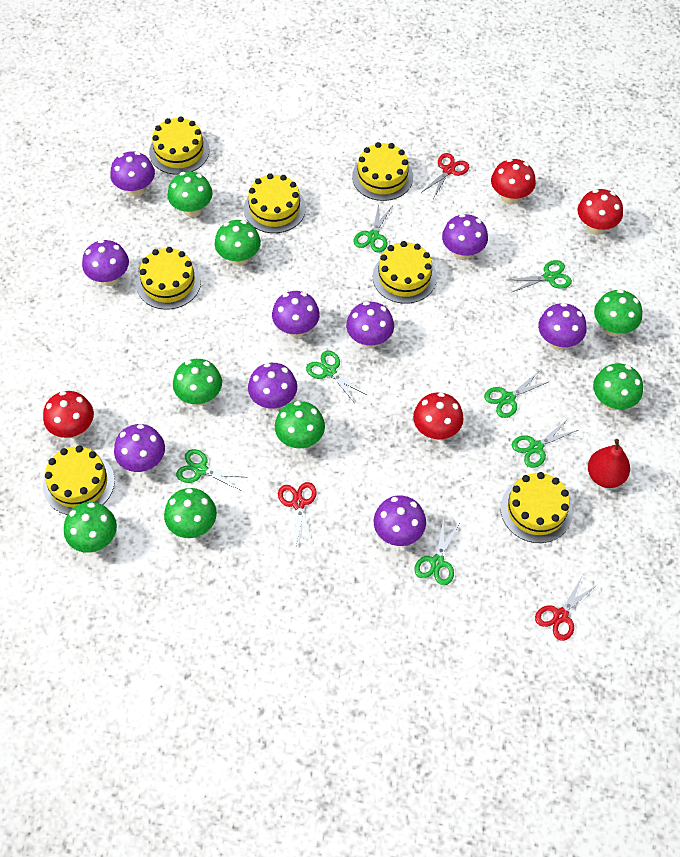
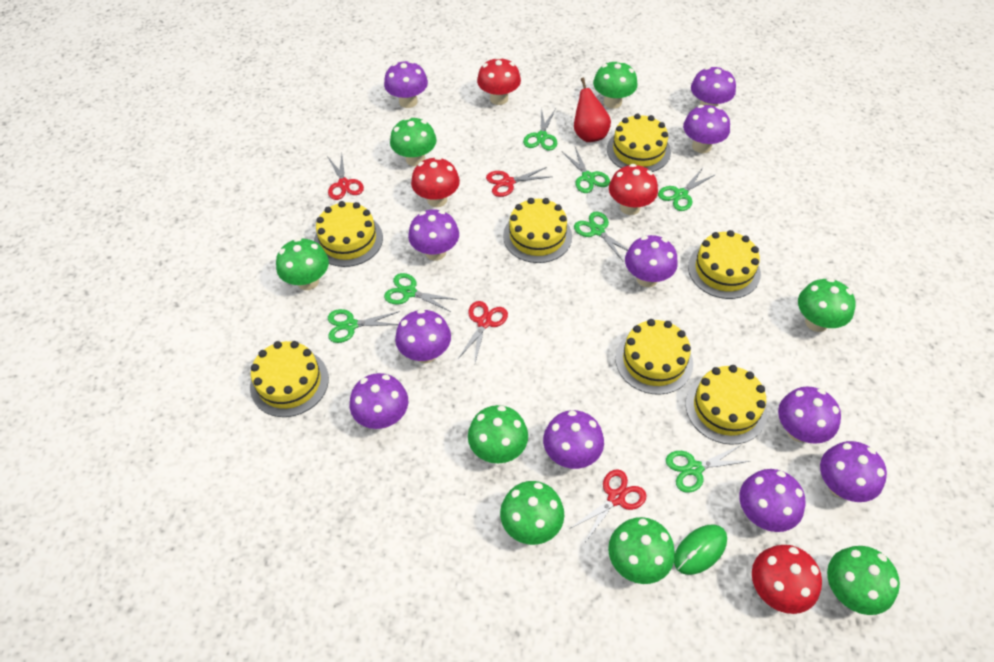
green mouse: 0 -> 1
purple mushroom: 9 -> 11
red scissors: 3 -> 4

